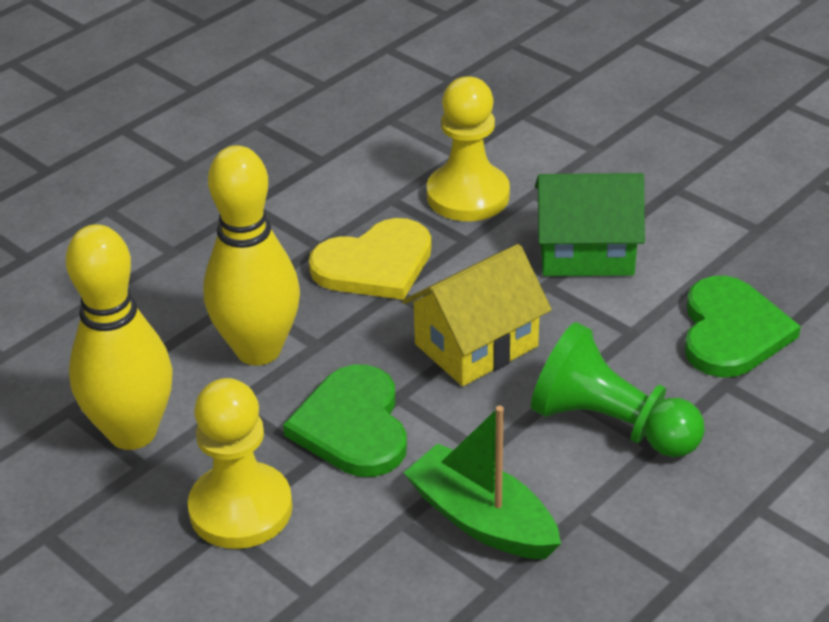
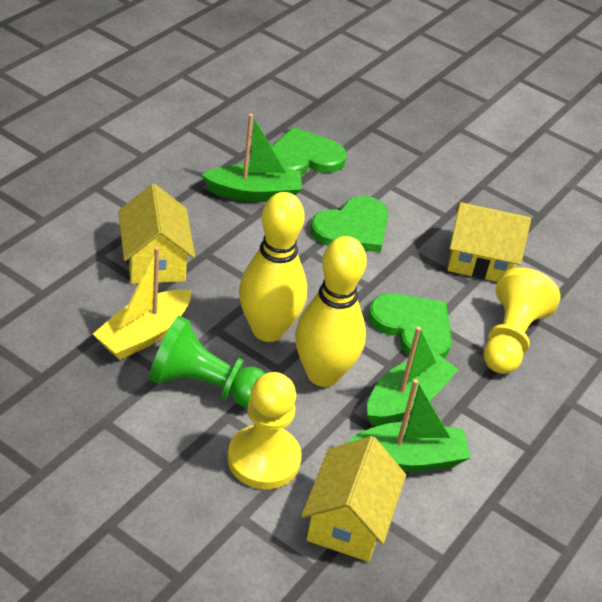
green boat: 1 -> 3
green heart: 2 -> 3
green house: 1 -> 0
yellow boat: 0 -> 1
yellow heart: 1 -> 0
yellow house: 1 -> 3

